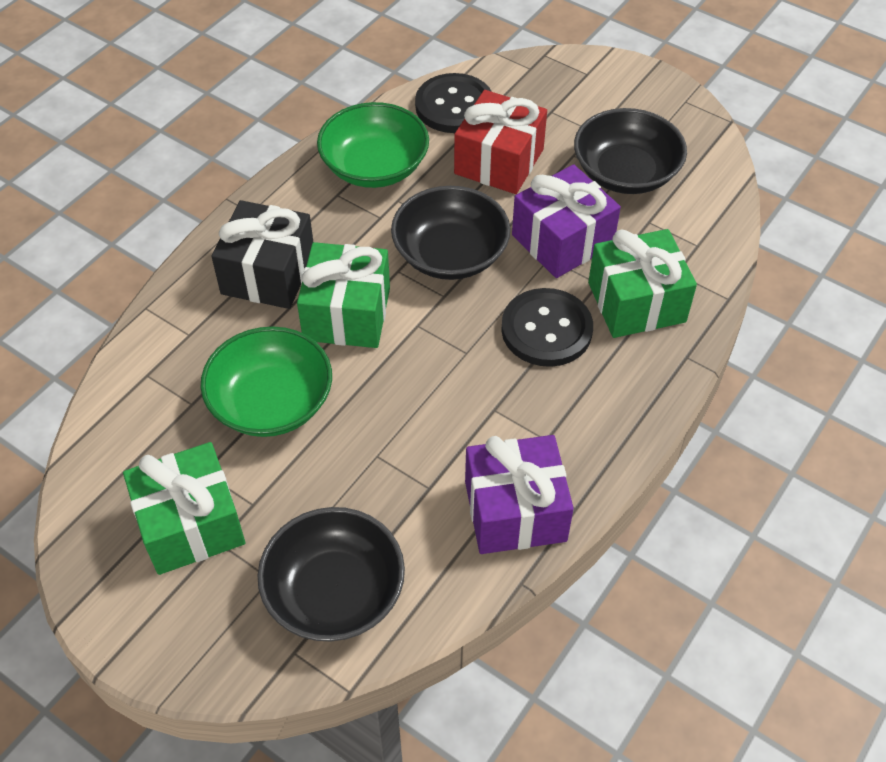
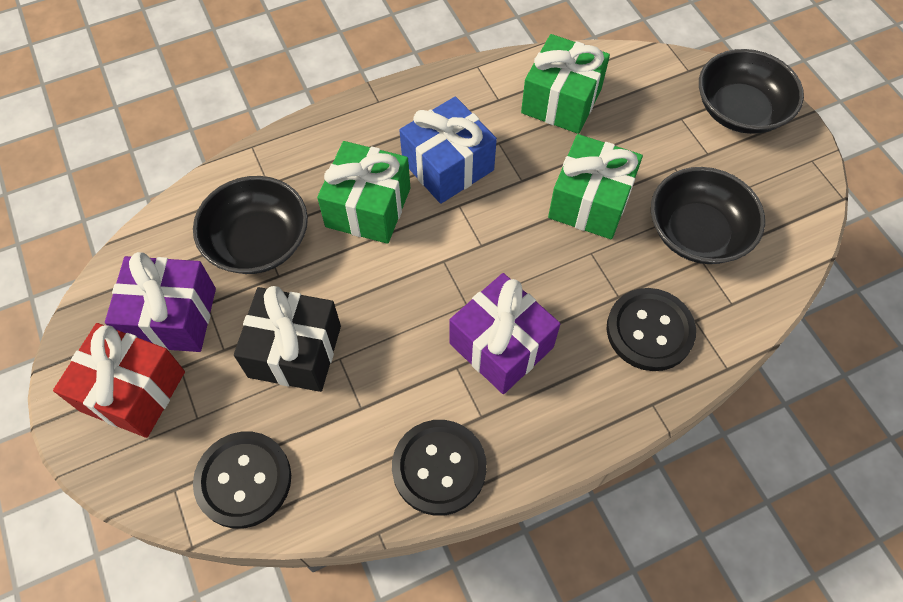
black button: 2 -> 3
blue gift: 0 -> 1
green bowl: 2 -> 0

